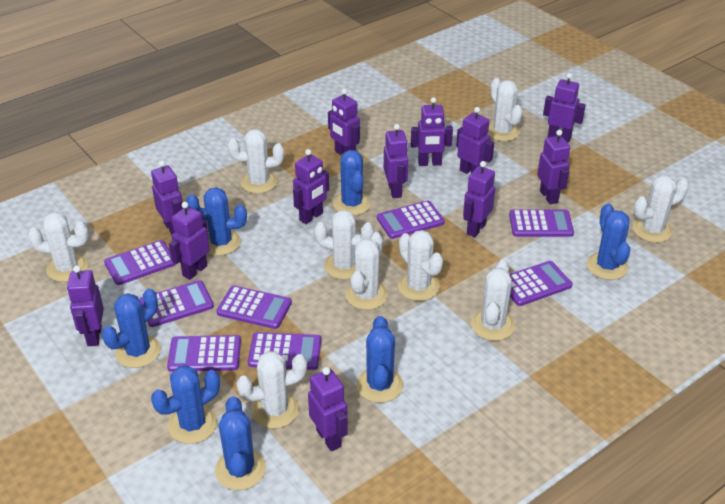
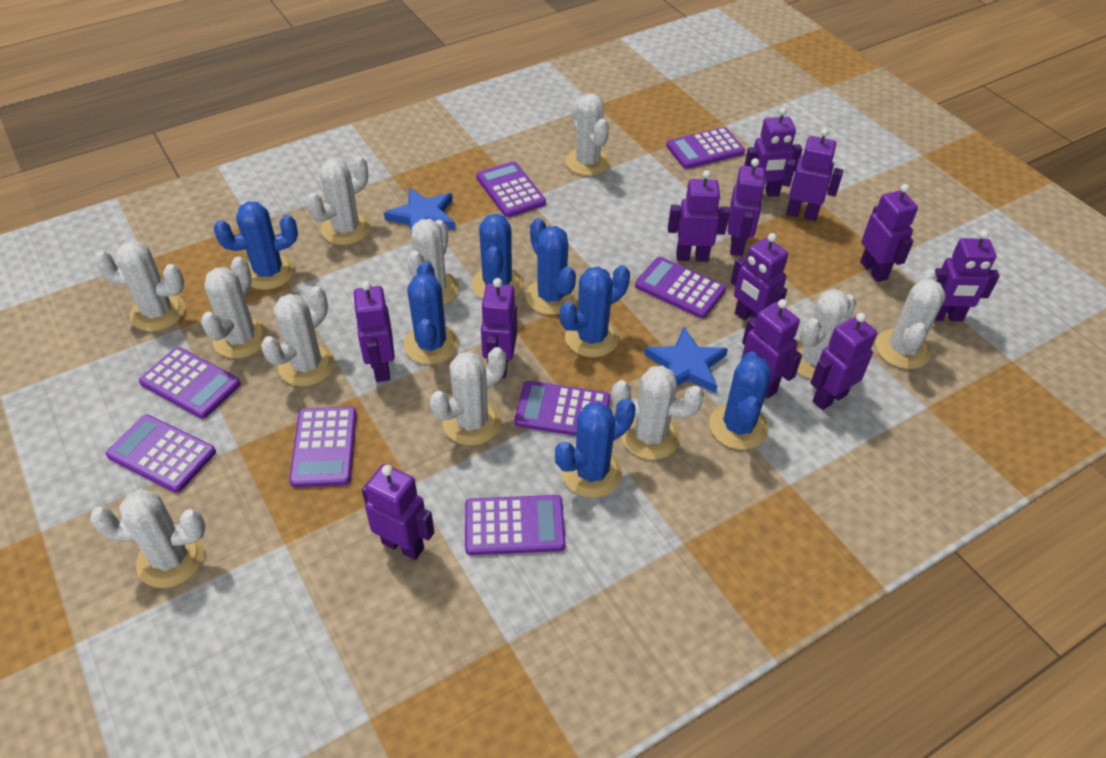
blue star: 0 -> 2
white cactus: 9 -> 11

